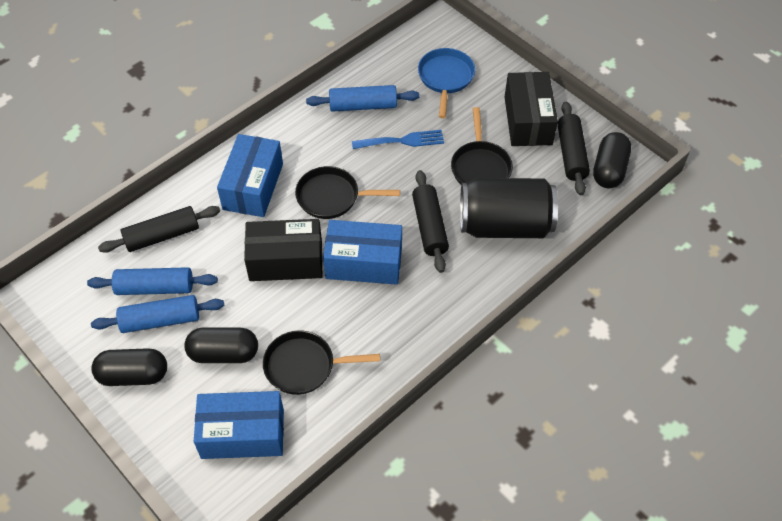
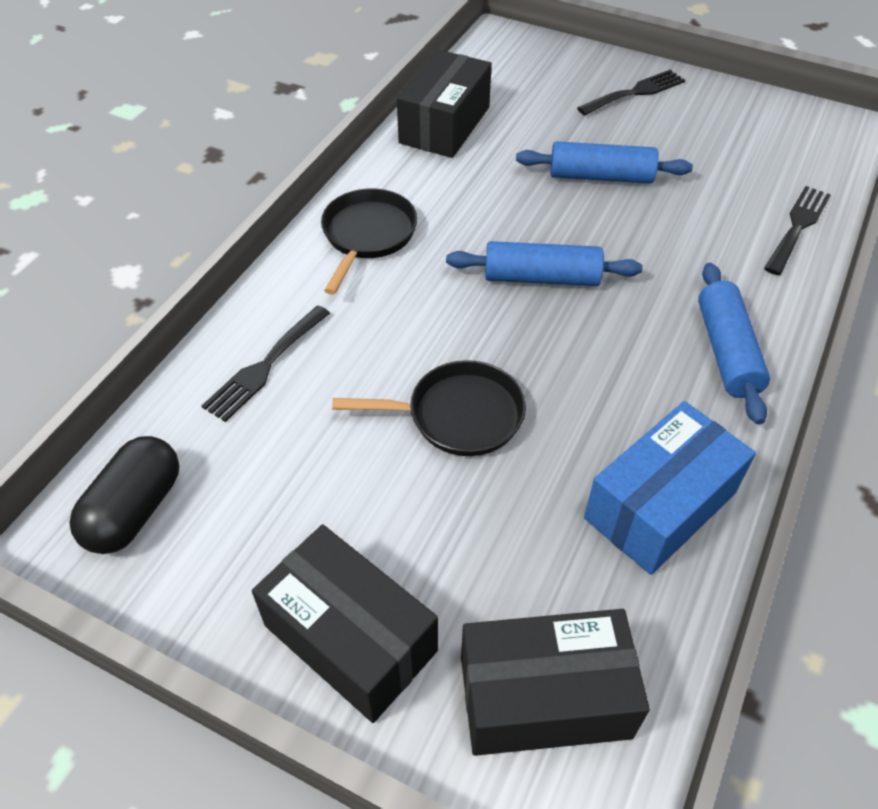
black box: 2 -> 3
black can: 1 -> 0
black capsule: 3 -> 1
black fork: 0 -> 3
black pan: 3 -> 2
black rolling pin: 3 -> 0
blue box: 3 -> 1
blue fork: 1 -> 0
blue pan: 1 -> 0

